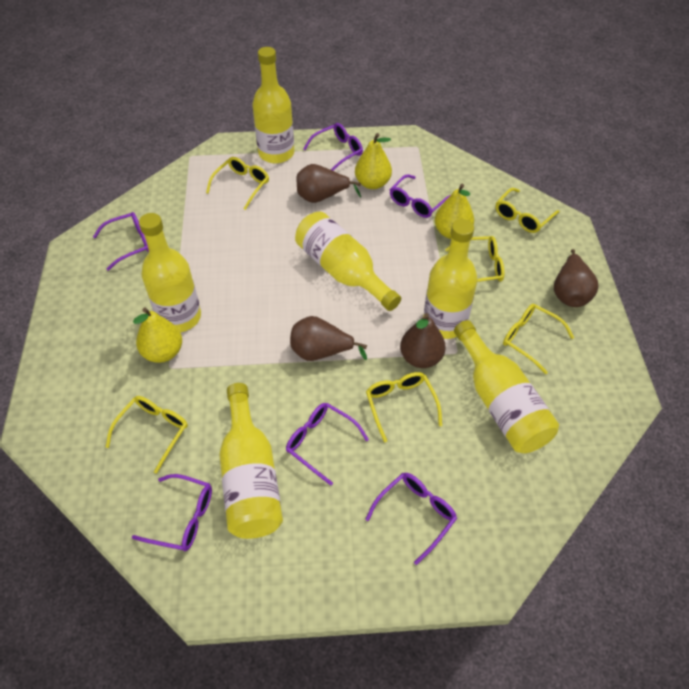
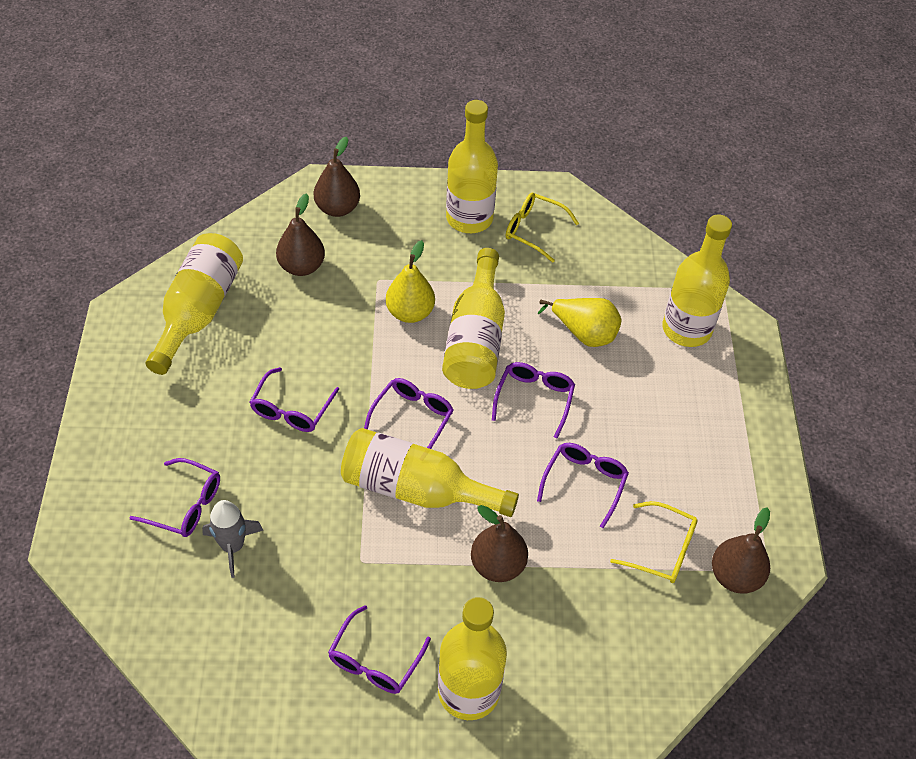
grey rocket: 0 -> 1
yellow glasses: 6 -> 2
yellow pear: 3 -> 2

